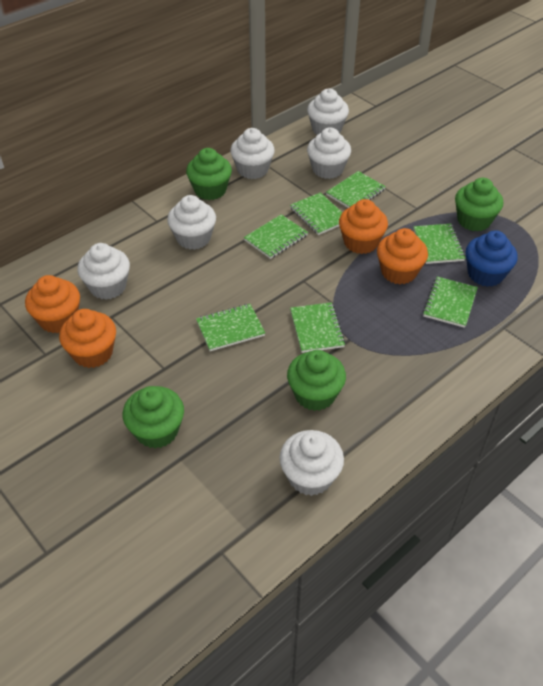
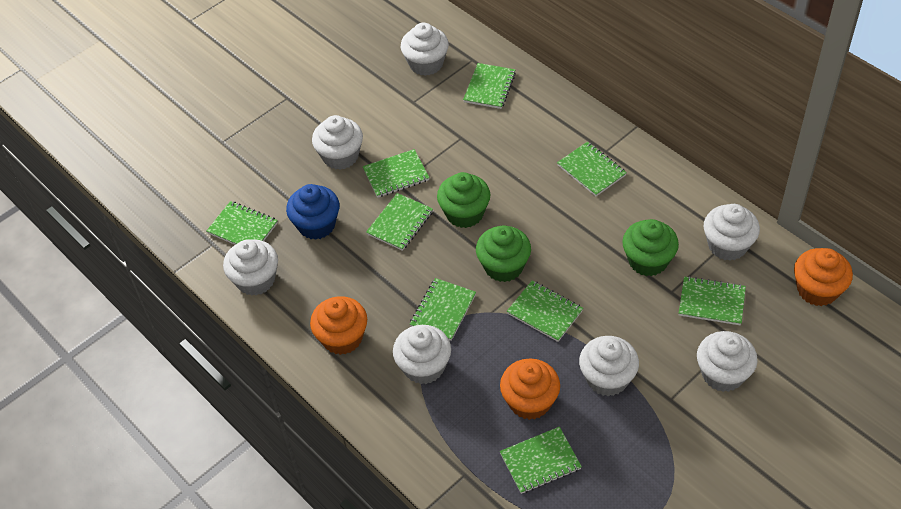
green cupcake: 4 -> 3
green notebook: 7 -> 9
orange cupcake: 4 -> 3
white cupcake: 6 -> 7

